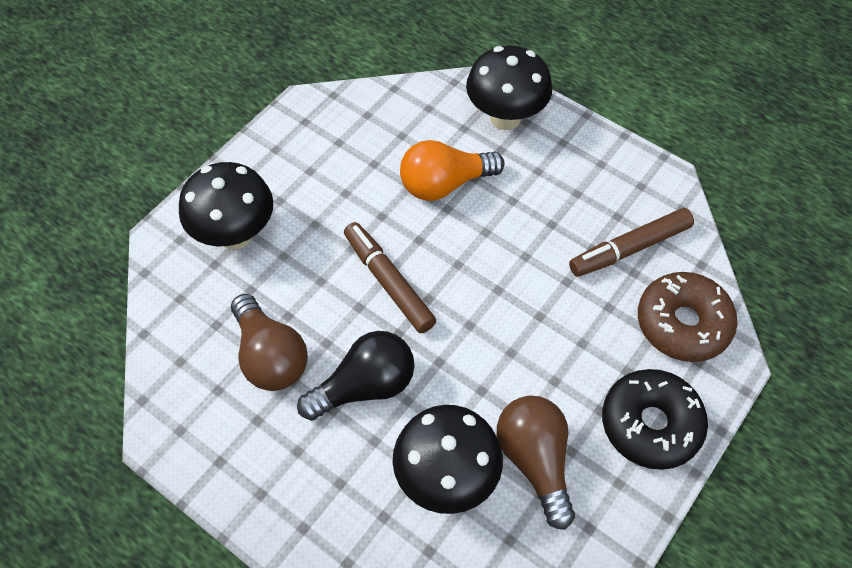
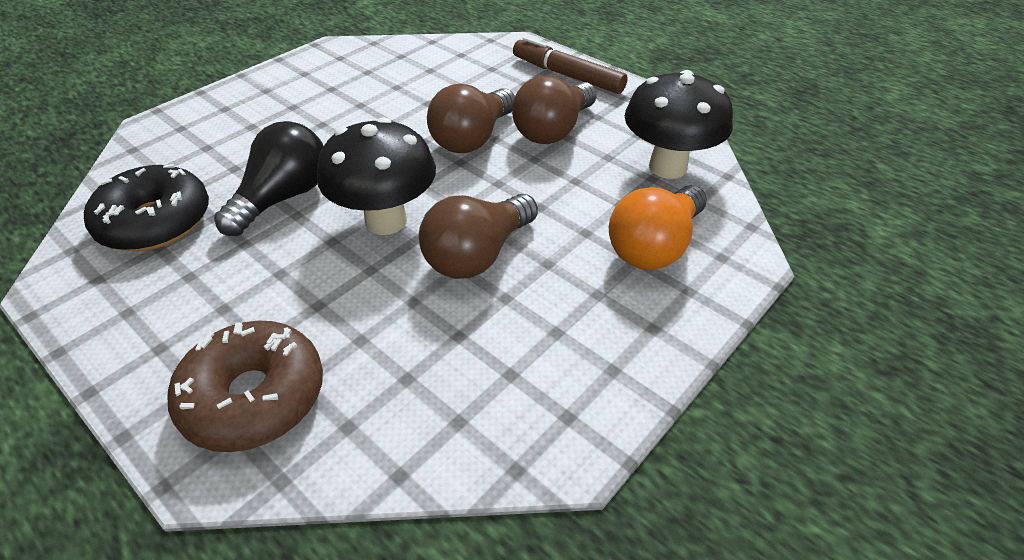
black mushroom: 3 -> 2
brown light bulb: 2 -> 3
brown marker: 2 -> 1

